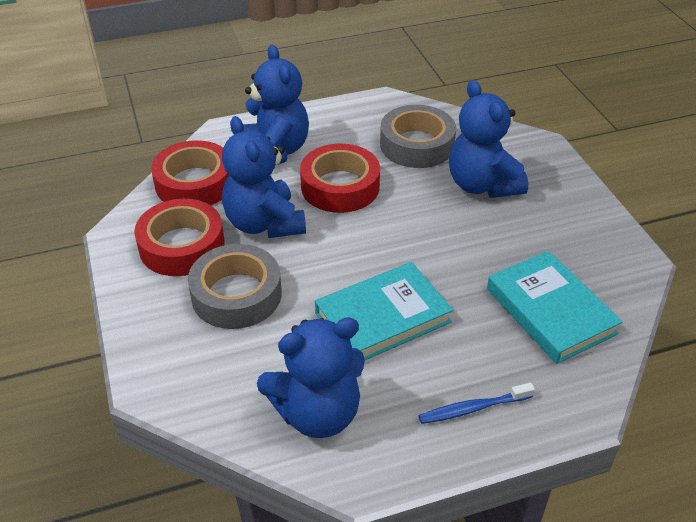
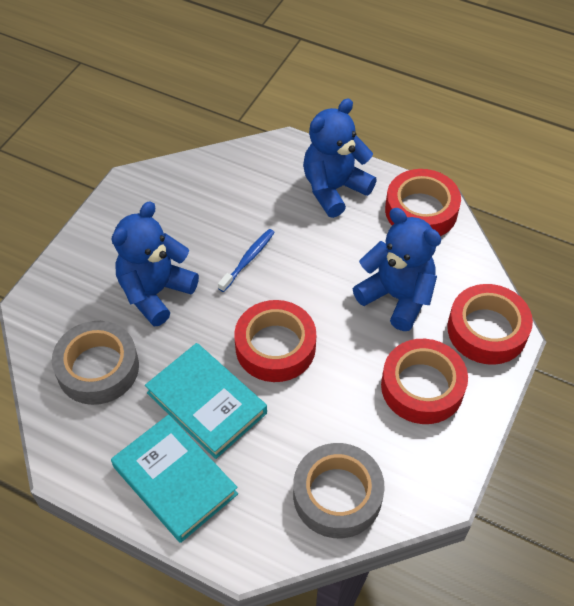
blue teddy bear: 4 -> 3
red tape: 3 -> 4

